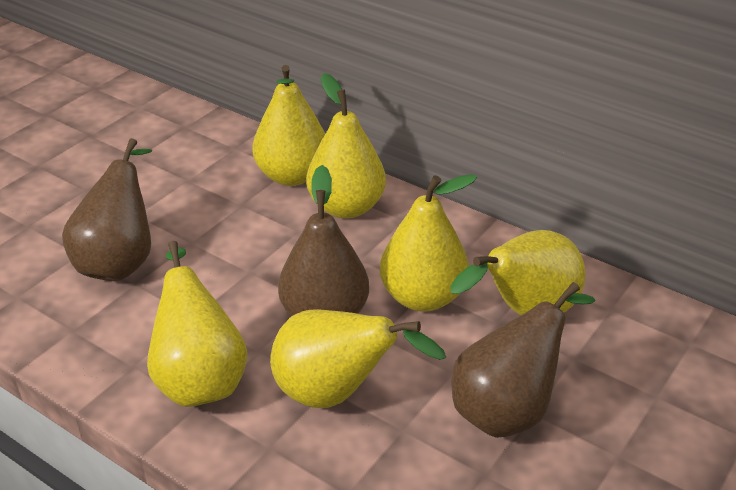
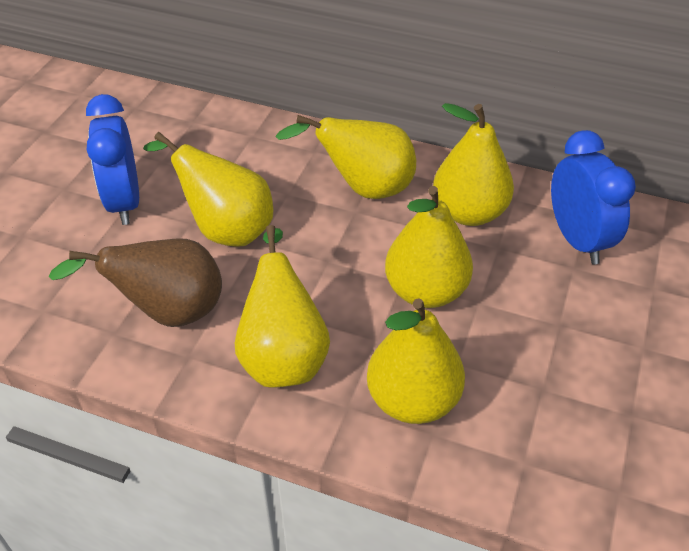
blue clock: 0 -> 2
brown pear: 3 -> 1

